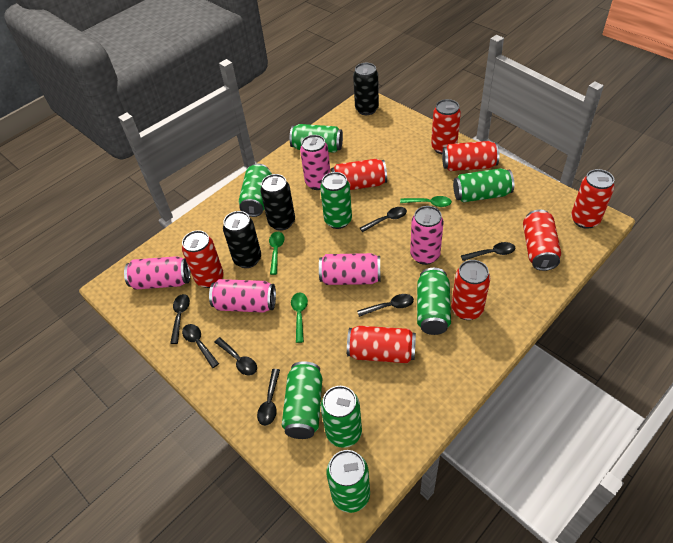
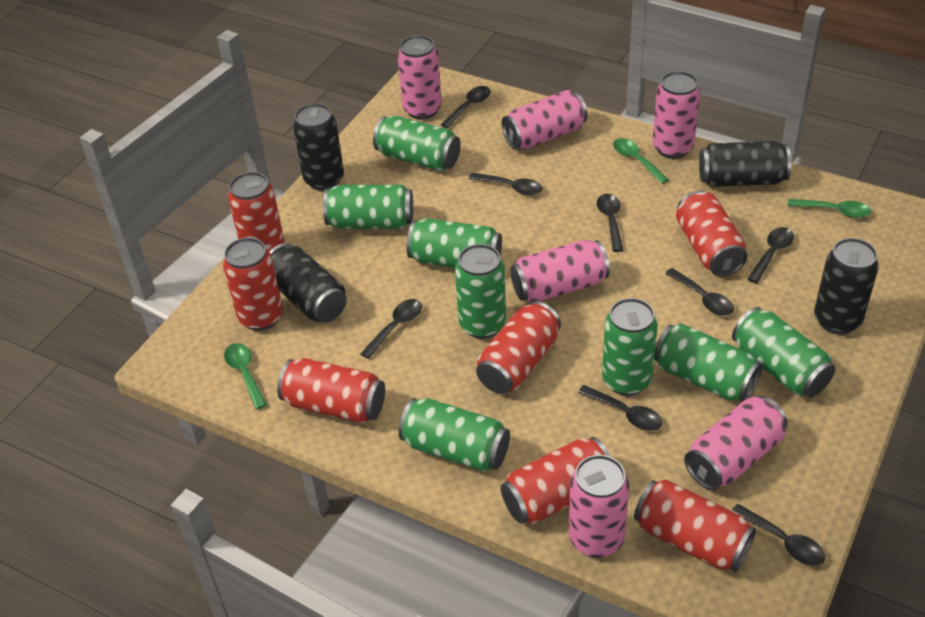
black can: 3 -> 4
black spoon: 7 -> 8
pink can: 5 -> 6
red can: 8 -> 7

